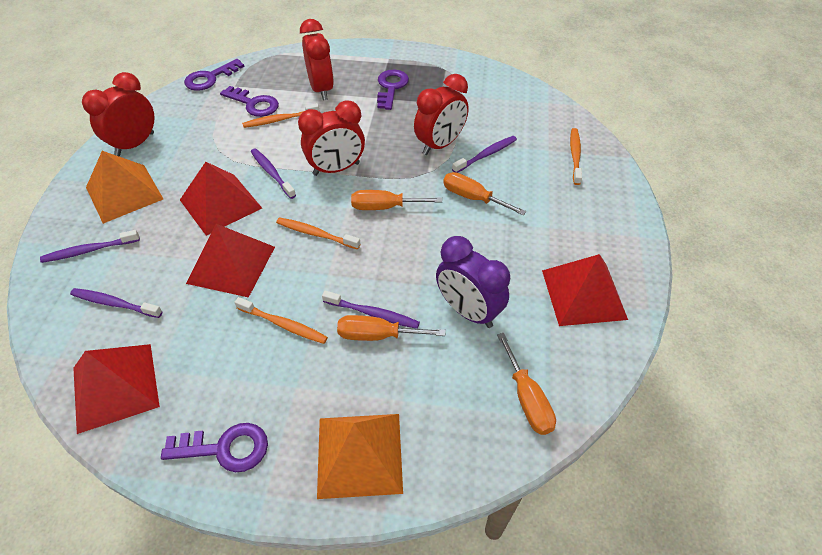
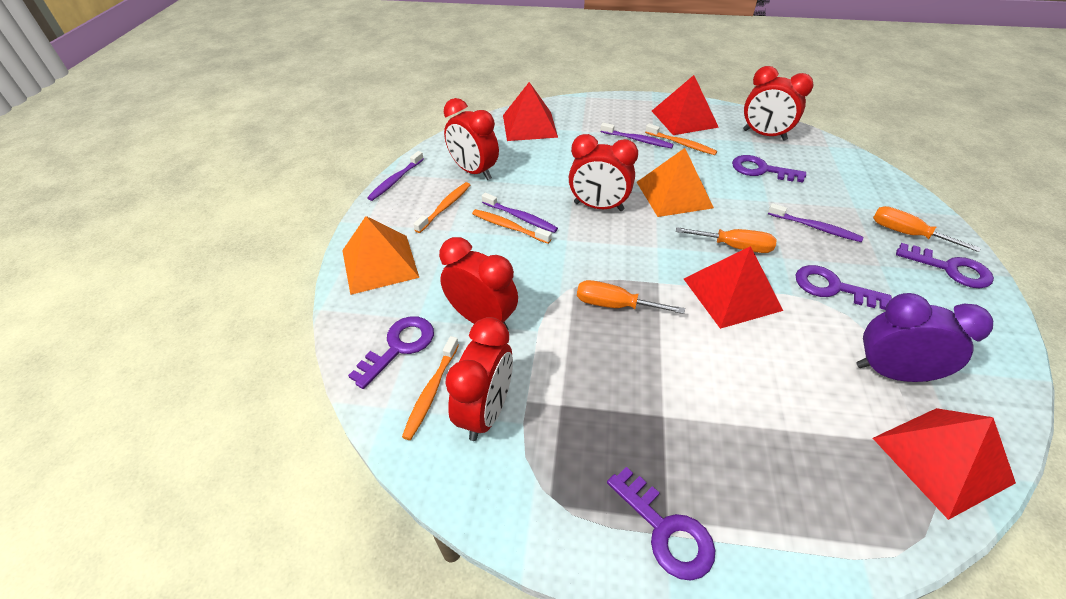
orange screwdriver: 4 -> 3
purple key: 4 -> 5
purple toothbrush: 5 -> 4
red clock: 4 -> 5

